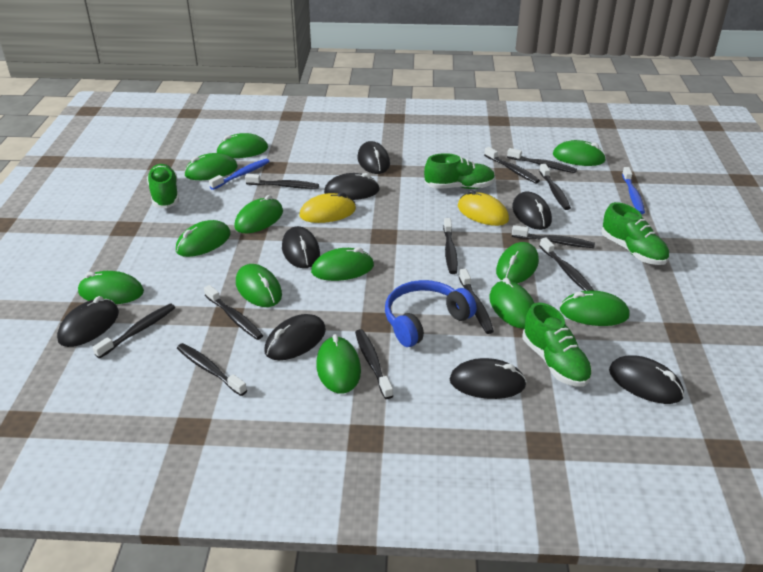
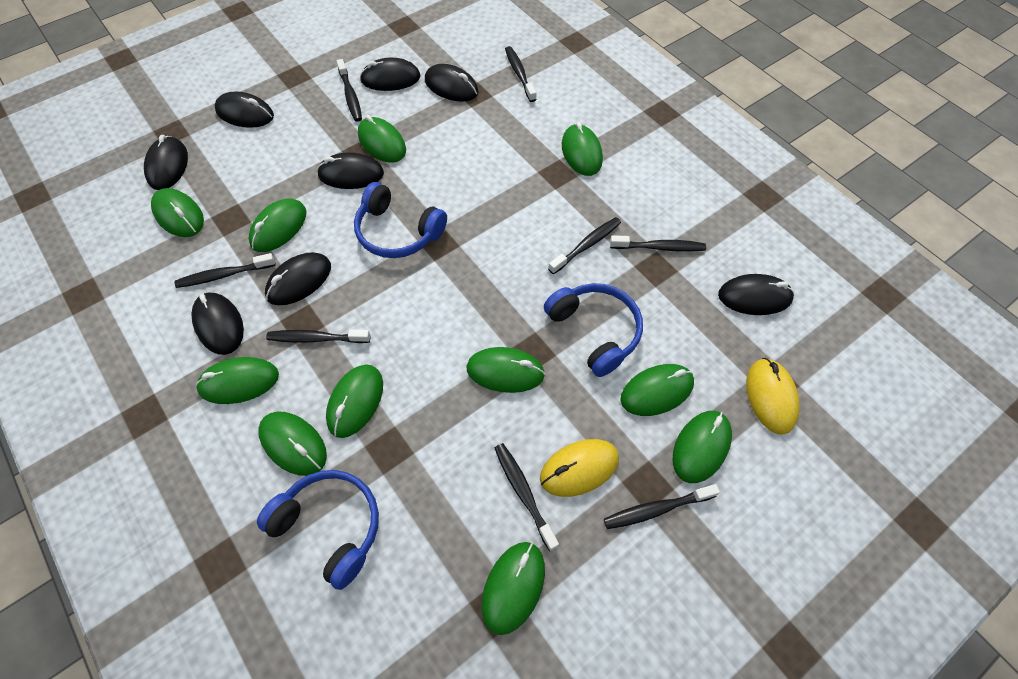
black toothbrush: 12 -> 8
blue headphones: 1 -> 3
blue toothbrush: 2 -> 0
green mouse: 12 -> 11
green shoe: 4 -> 0

